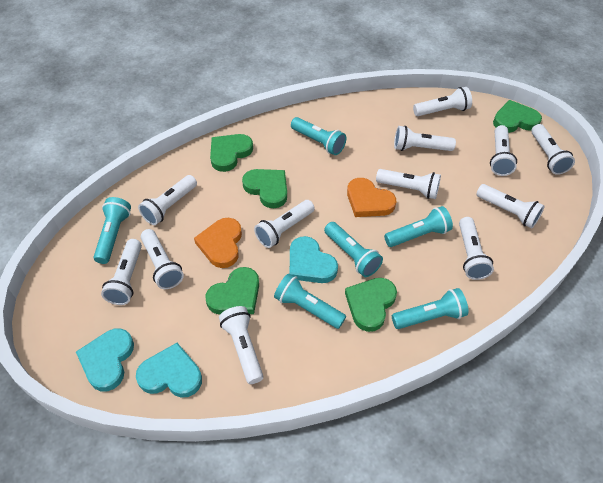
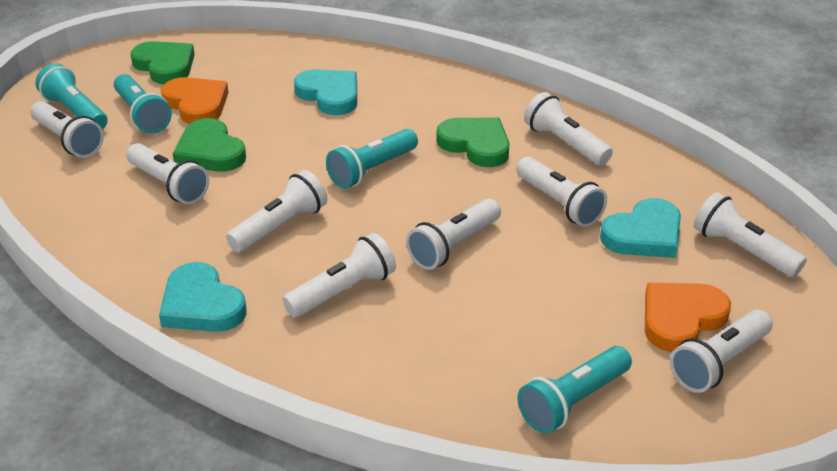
green heart: 5 -> 3
turquoise flashlight: 6 -> 4
white flashlight: 12 -> 9

